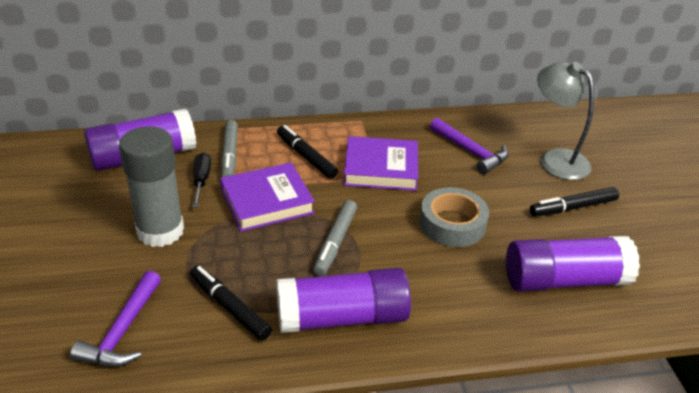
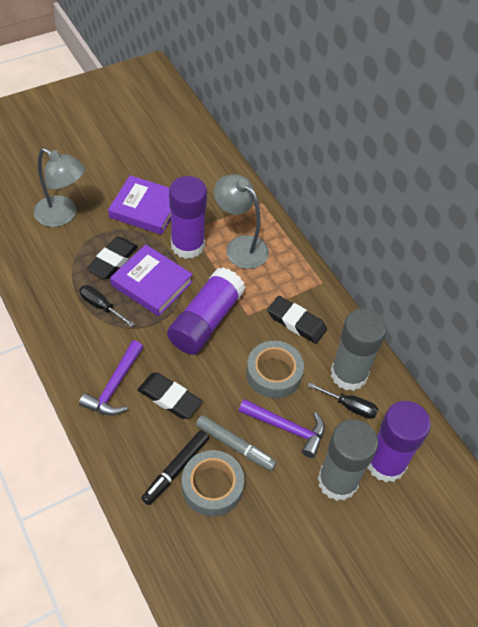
black eraser: 0 -> 3
black marker: 3 -> 1
black screwdriver: 1 -> 2
grey glue stick: 1 -> 2
grey lamp: 1 -> 2
grey marker: 2 -> 1
grey tape: 1 -> 2

